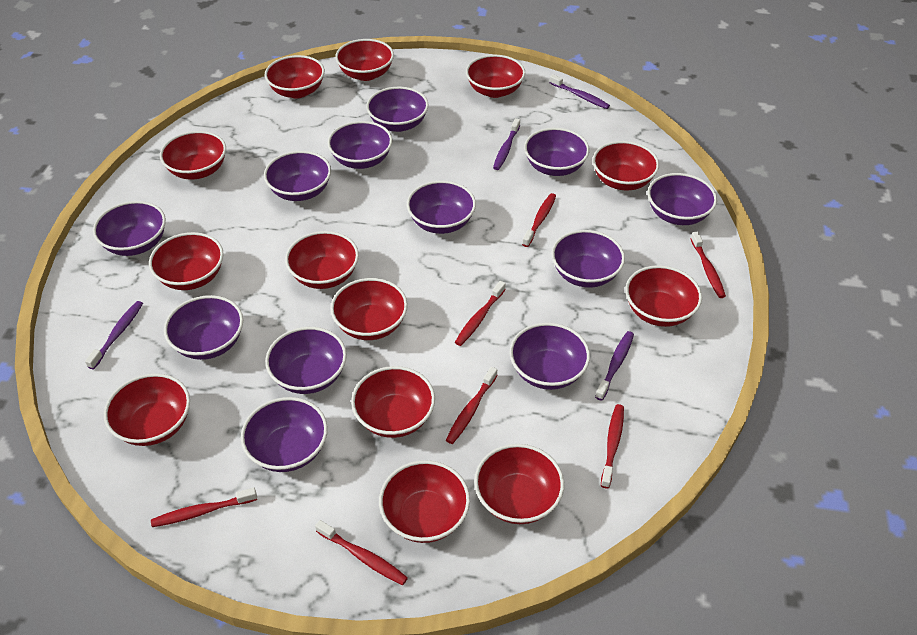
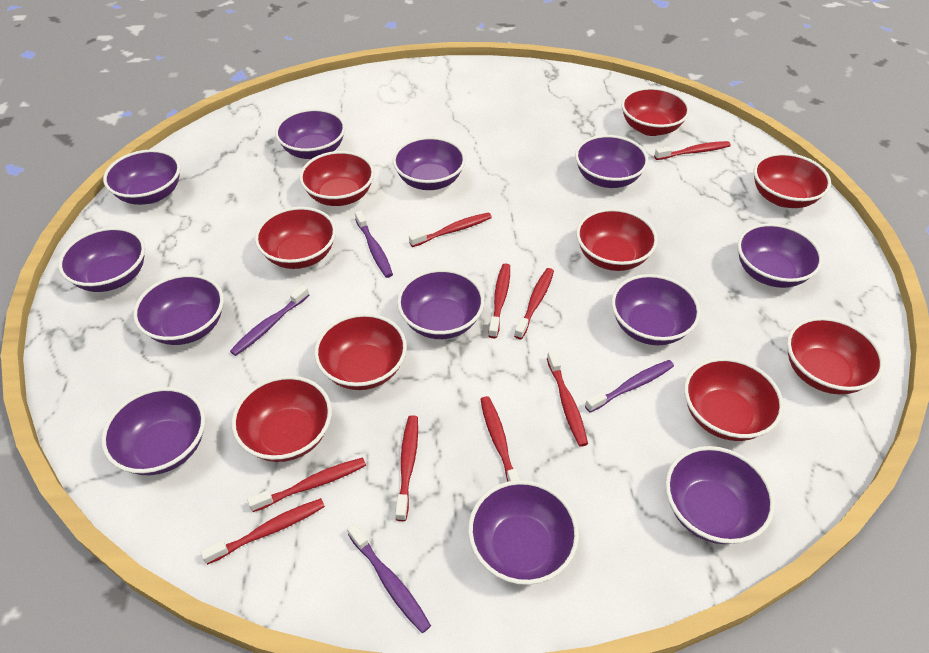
red bowl: 13 -> 9
red toothbrush: 7 -> 9

